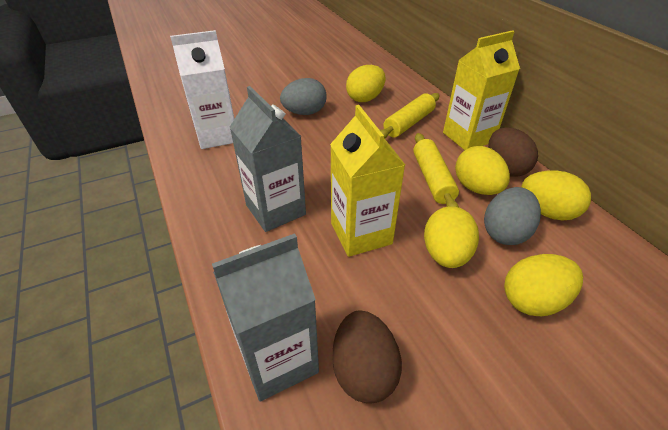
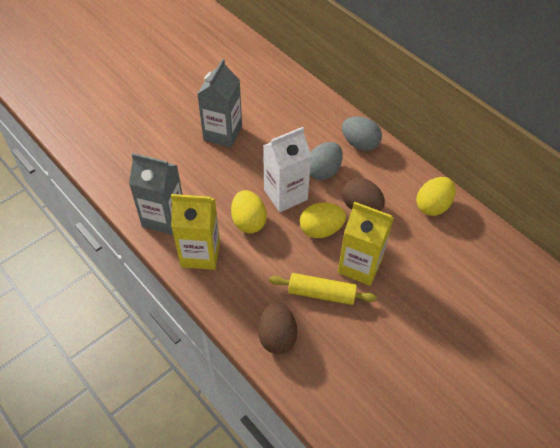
yellow egg: 5 -> 3
yellow rolling pin: 2 -> 1

